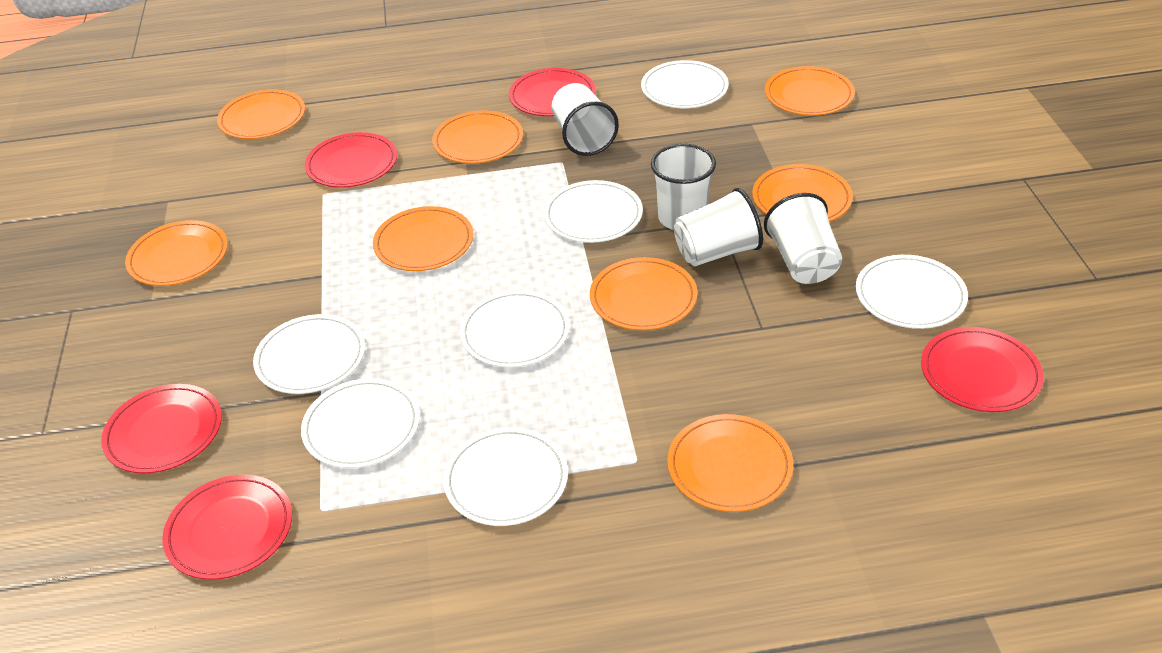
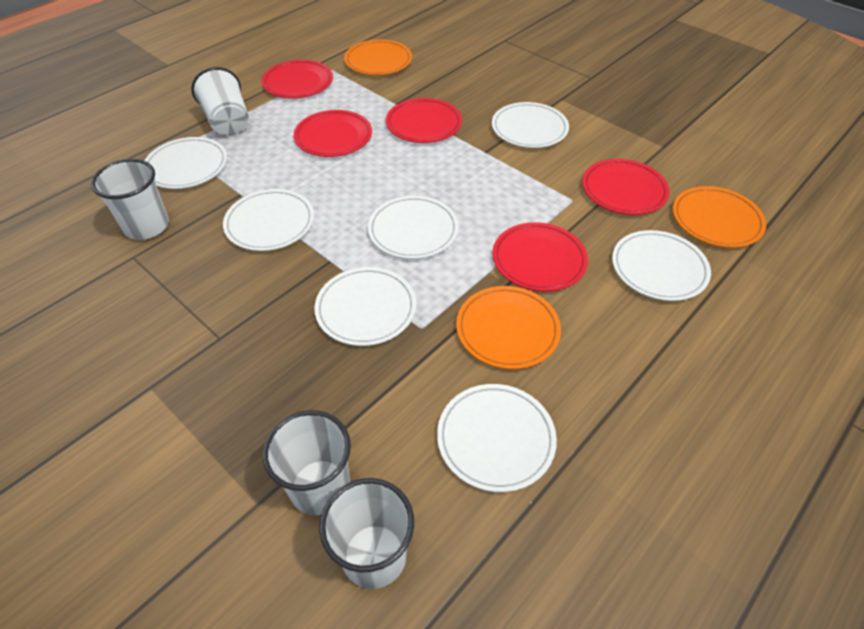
orange plate: 8 -> 3

